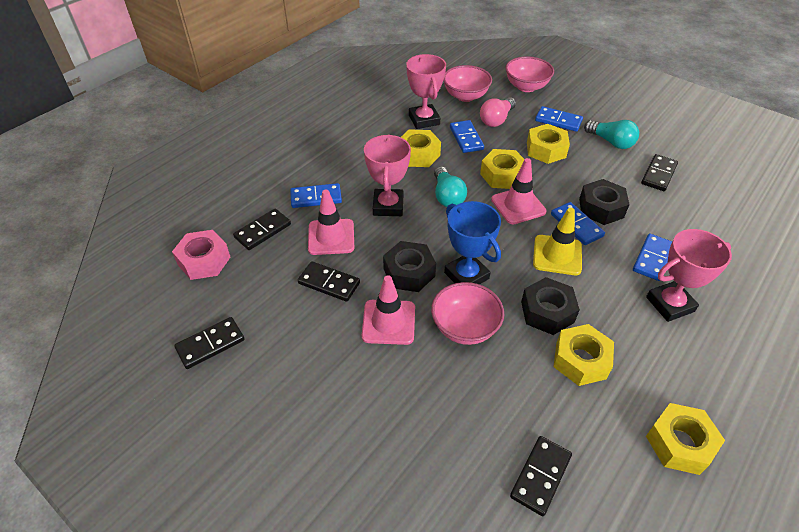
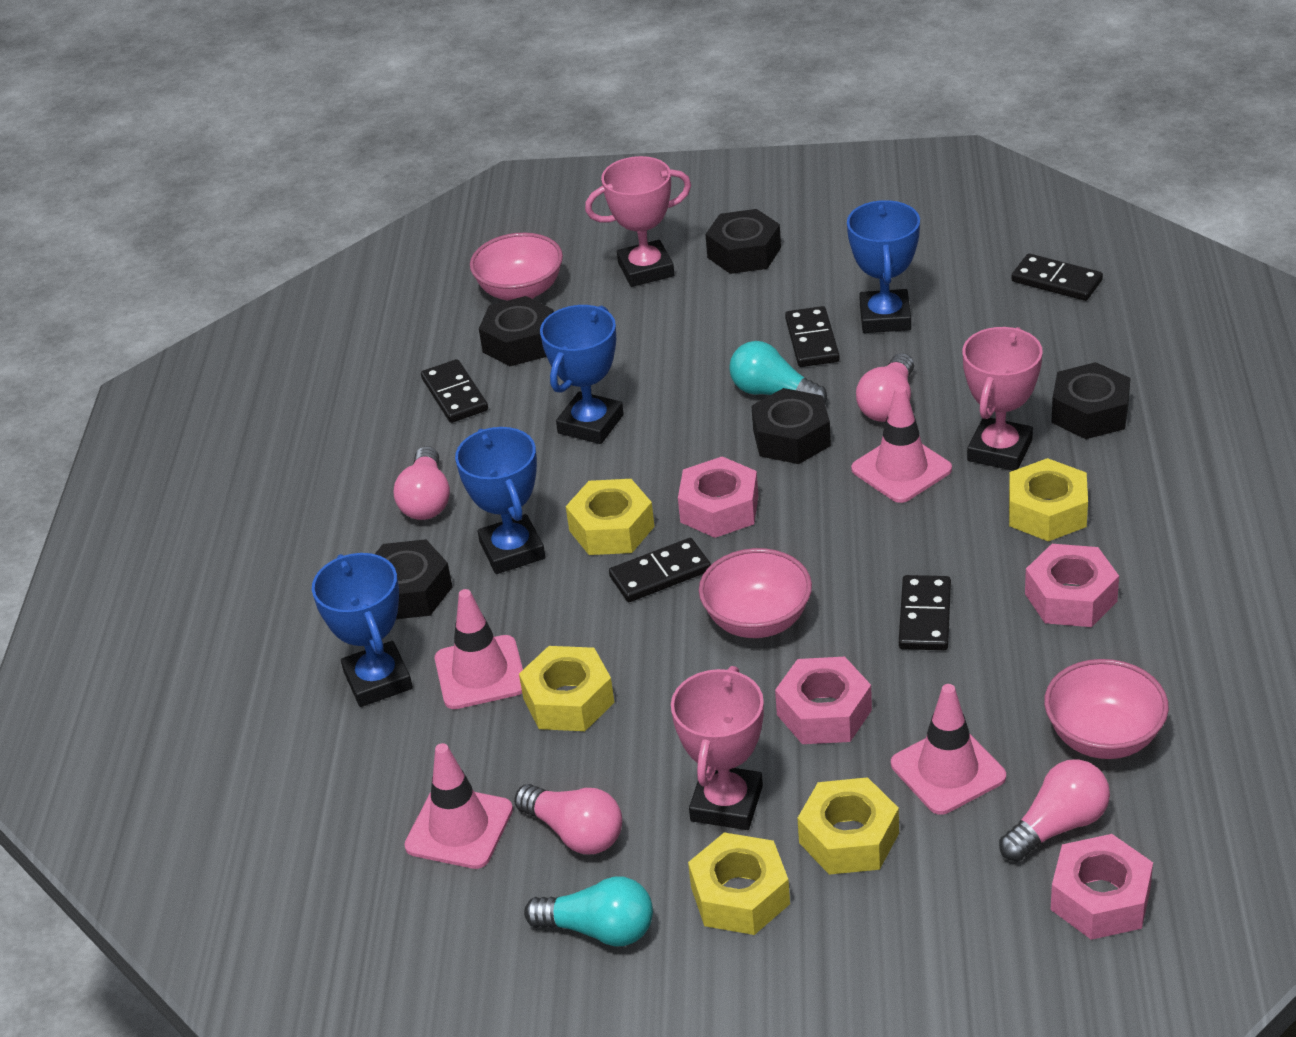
black nut: 3 -> 5
blue domino: 5 -> 0
blue trophy: 1 -> 4
pink light bulb: 1 -> 4
pink nut: 1 -> 4
pink traffic cone: 3 -> 4
yellow traffic cone: 1 -> 0

